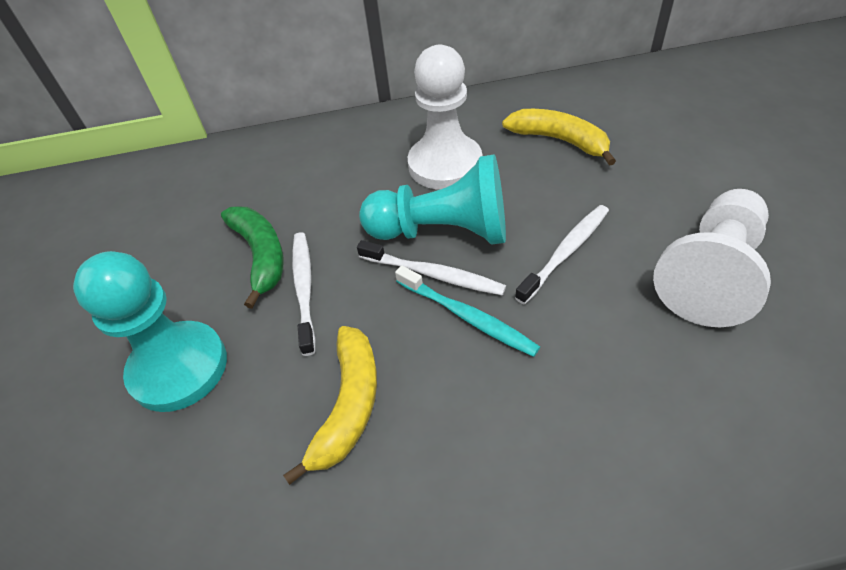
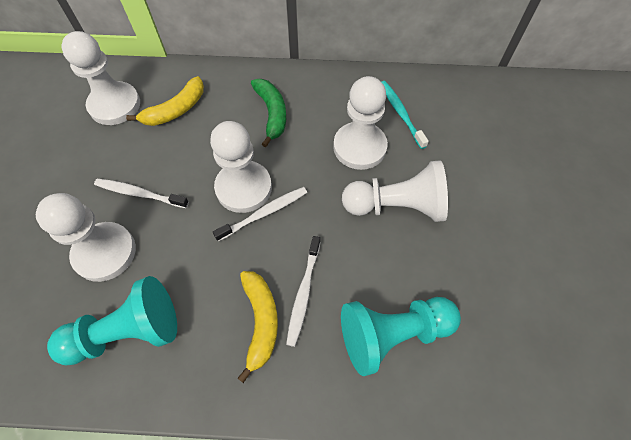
white pawn: 2 -> 5

